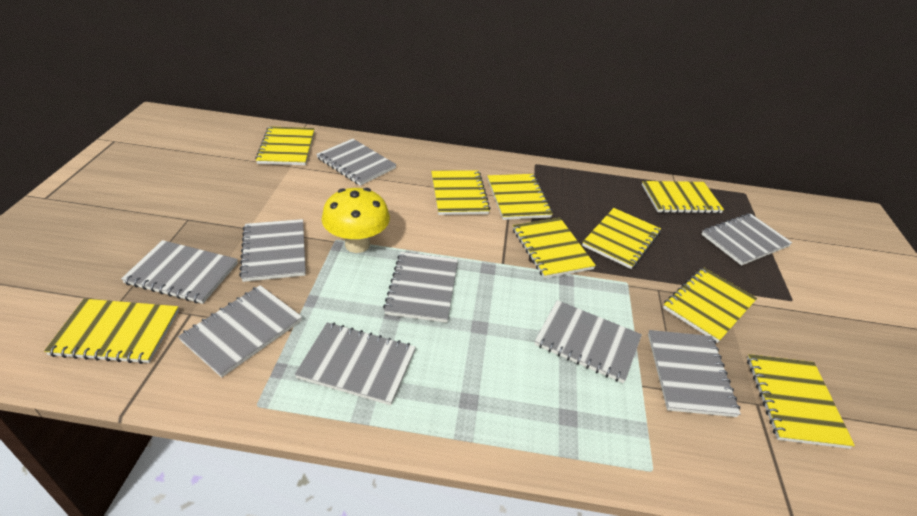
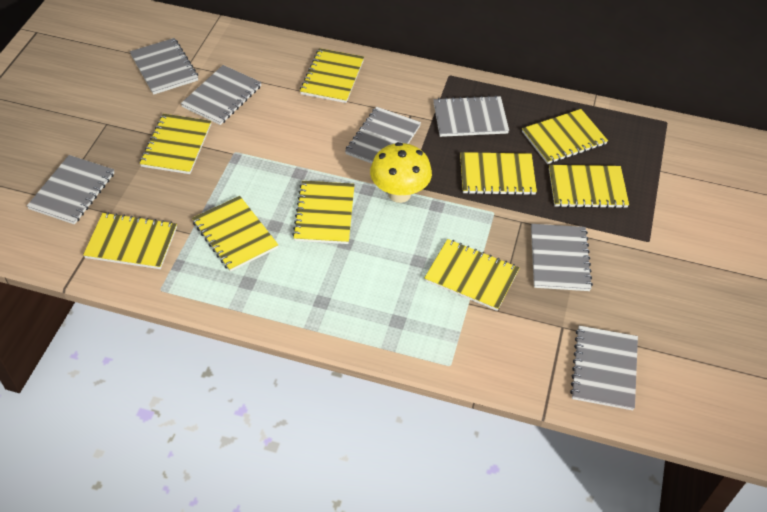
grey notebook: 9 -> 7

